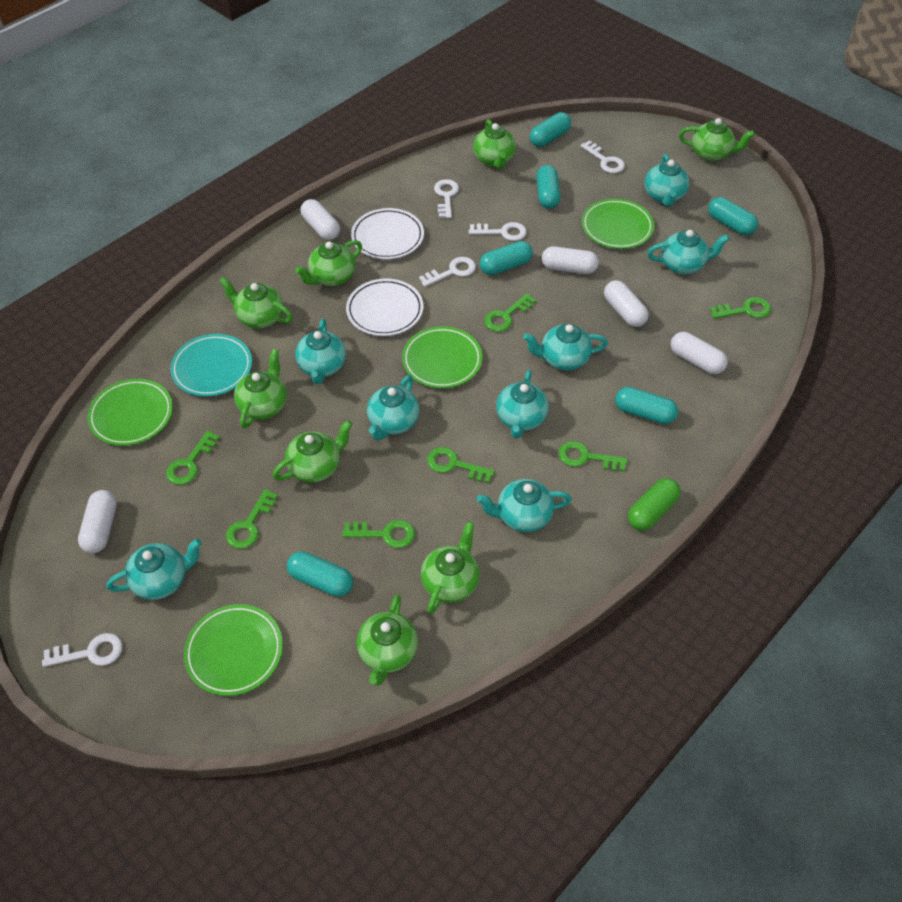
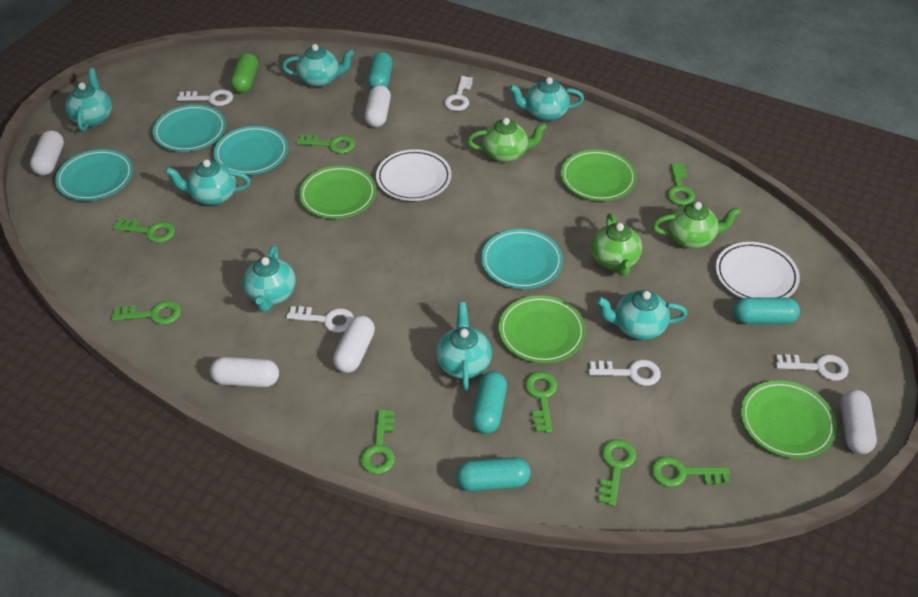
green key: 7 -> 8
green teapot: 8 -> 3
turquoise capsule: 6 -> 4
turquoise plate: 1 -> 4
turquoise teapot: 8 -> 7

